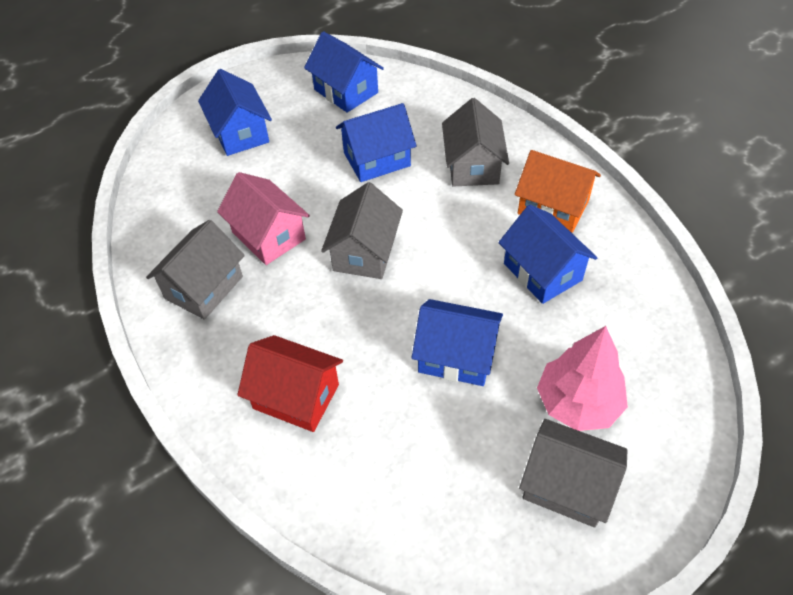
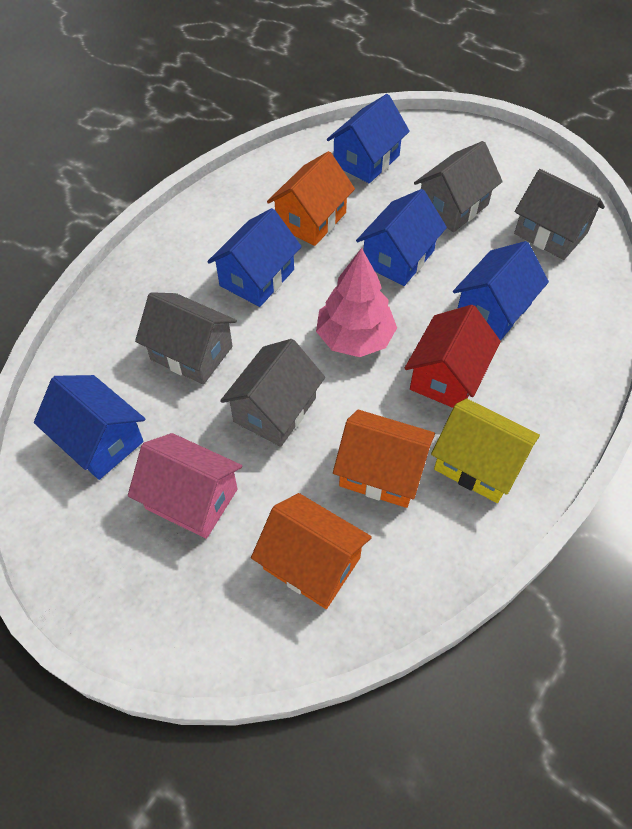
orange house: 1 -> 3
yellow house: 0 -> 1

